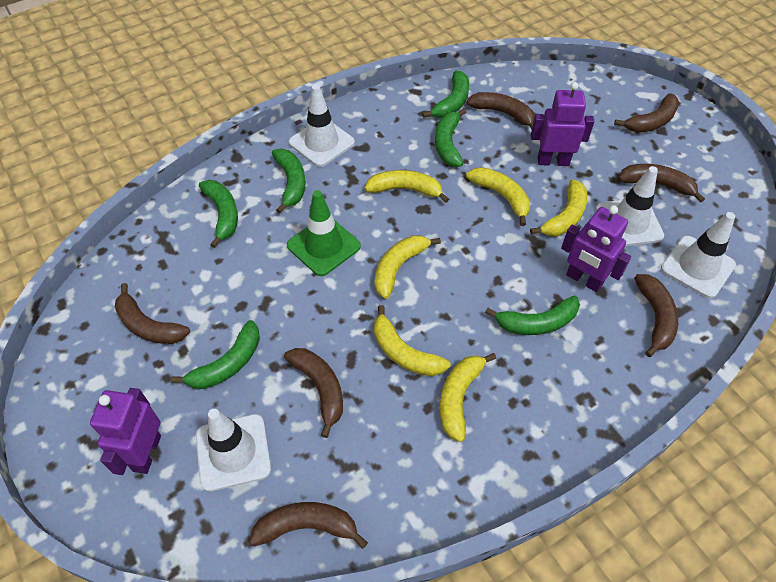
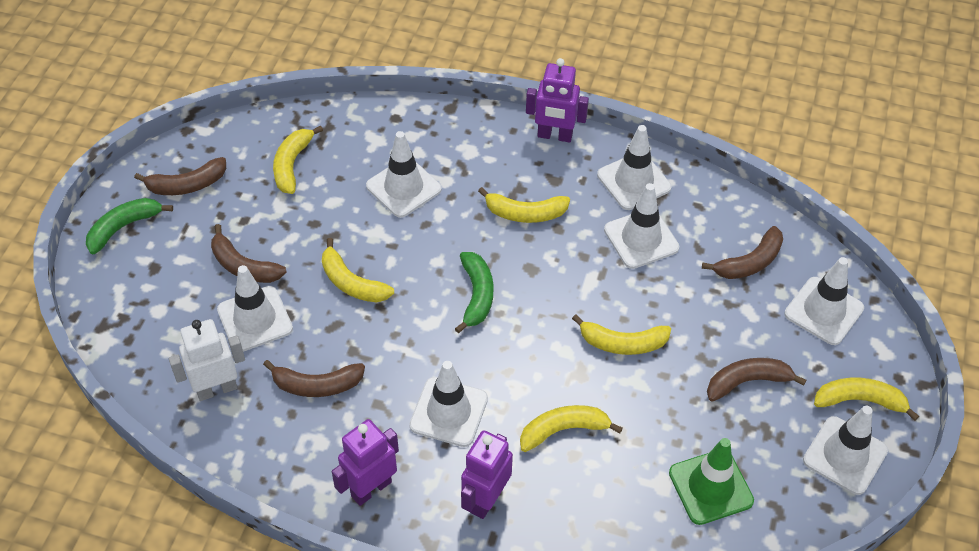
brown banana: 7 -> 5
green banana: 6 -> 2
white robot: 0 -> 1
white traffic cone: 4 -> 7

